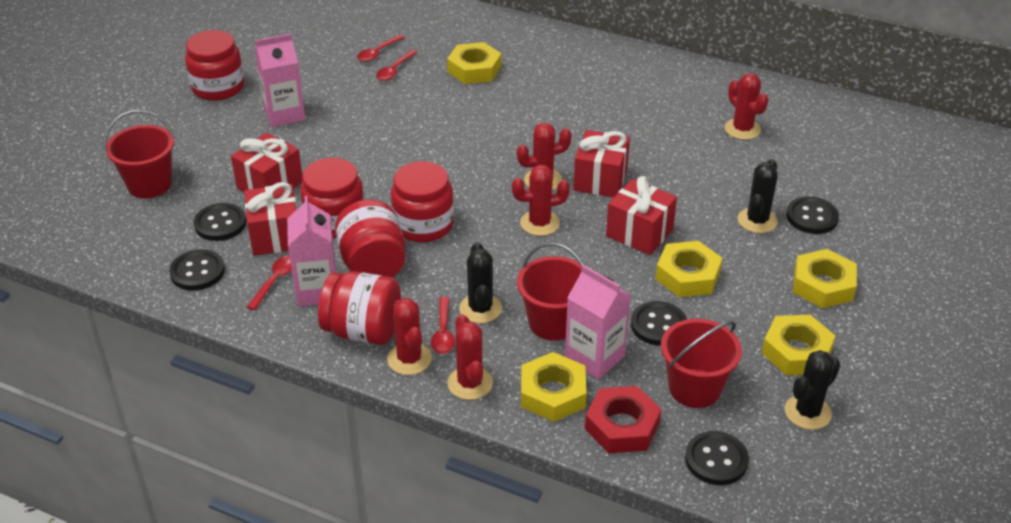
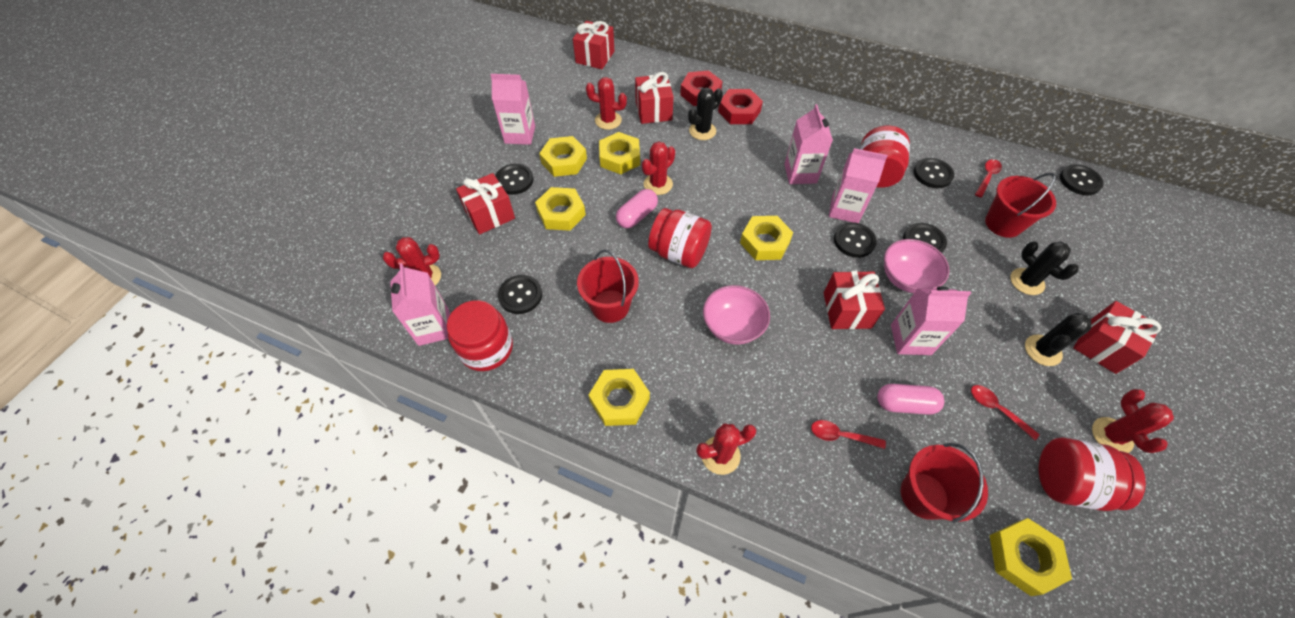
black button: 5 -> 6
pink bowl: 0 -> 2
pink capsule: 0 -> 2
pink carton: 3 -> 5
red gift: 4 -> 5
red jar: 5 -> 4
red nut: 1 -> 2
red spoon: 4 -> 3
yellow nut: 5 -> 6

